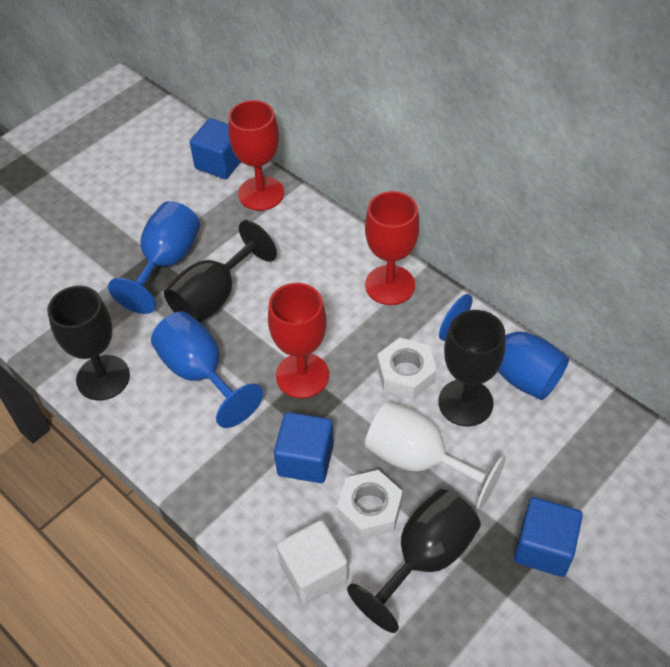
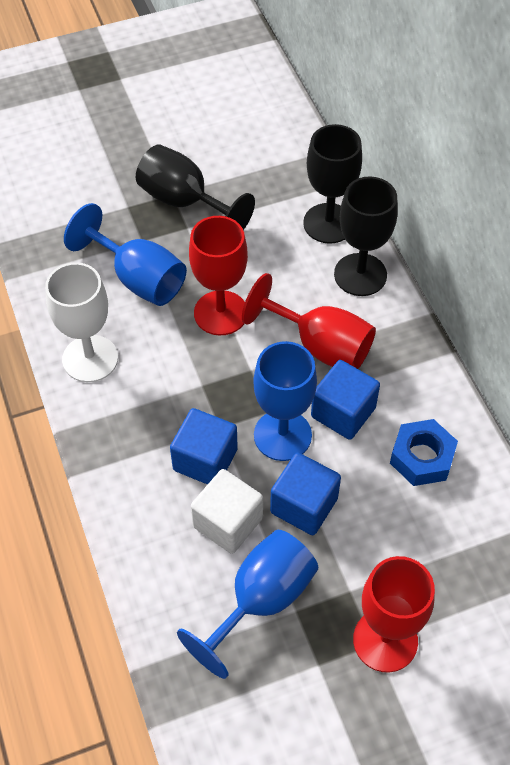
black goblet: 4 -> 3
blue nut: 0 -> 1
white nut: 2 -> 0

